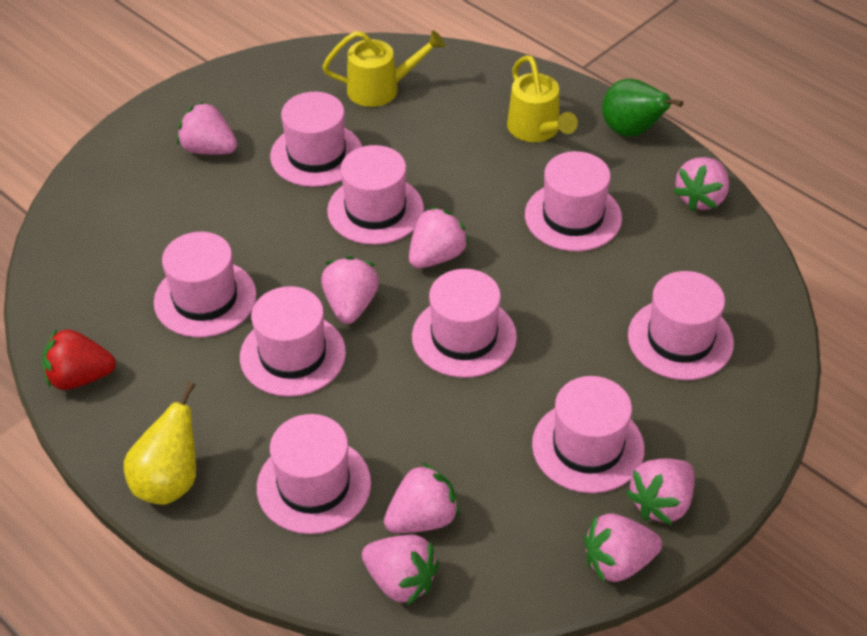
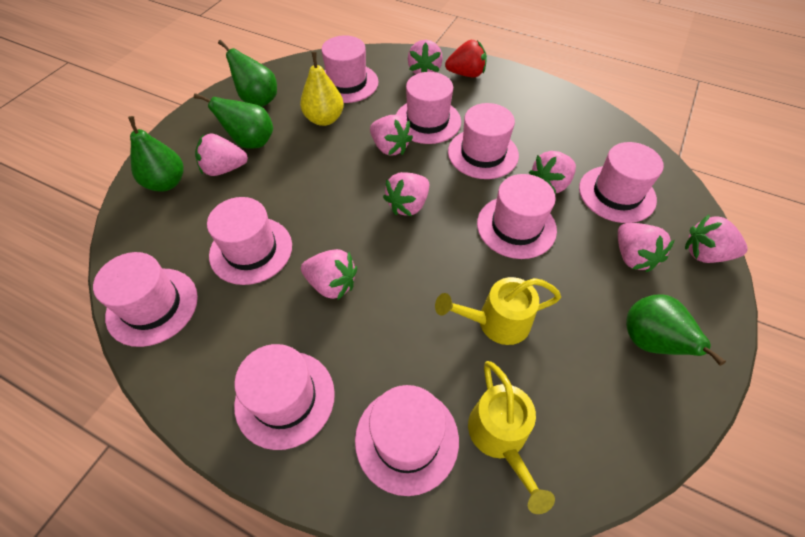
green pear: 1 -> 4

